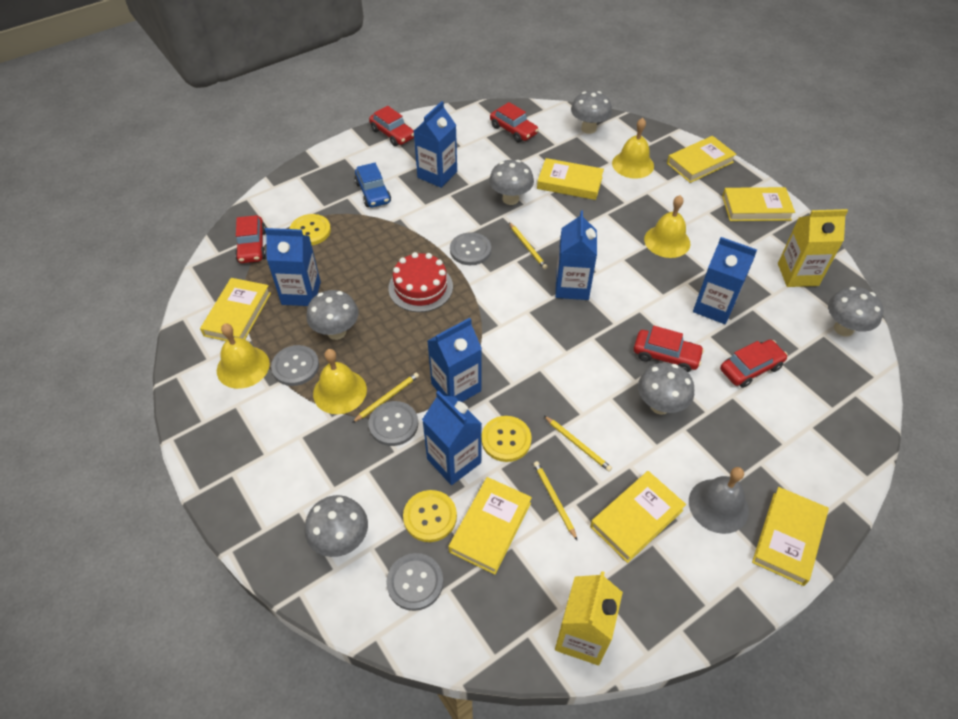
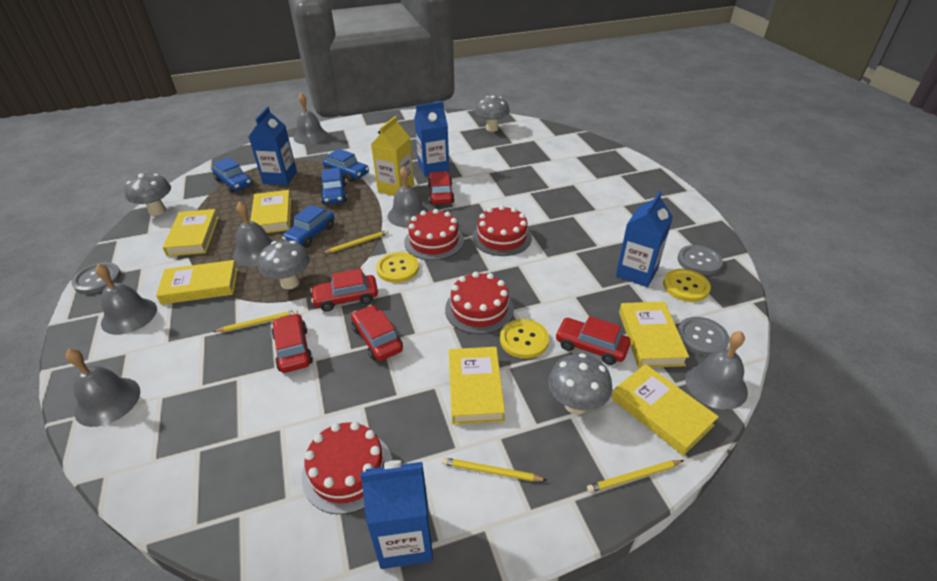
blue car: 1 -> 4
blue carton: 6 -> 4
grey bell: 1 -> 6
grey button: 4 -> 3
grey mushroom: 6 -> 4
red cake: 1 -> 4
yellow bell: 4 -> 0
yellow book: 7 -> 6
yellow carton: 2 -> 1

